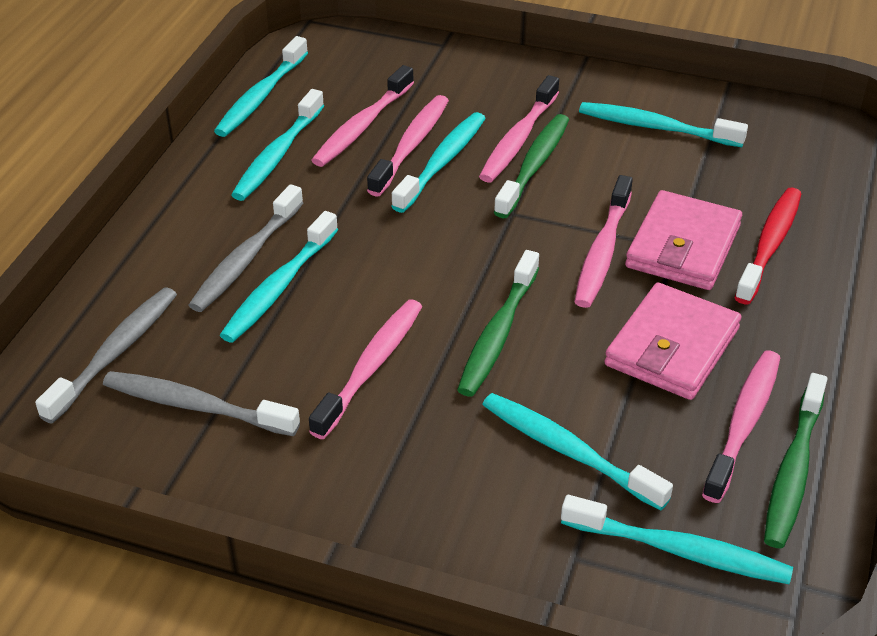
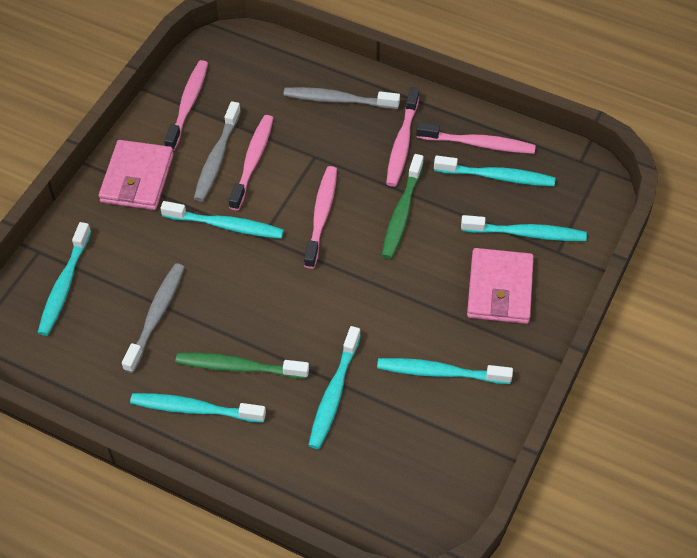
green toothbrush: 3 -> 2
pink toothbrush: 6 -> 5
red toothbrush: 1 -> 0

